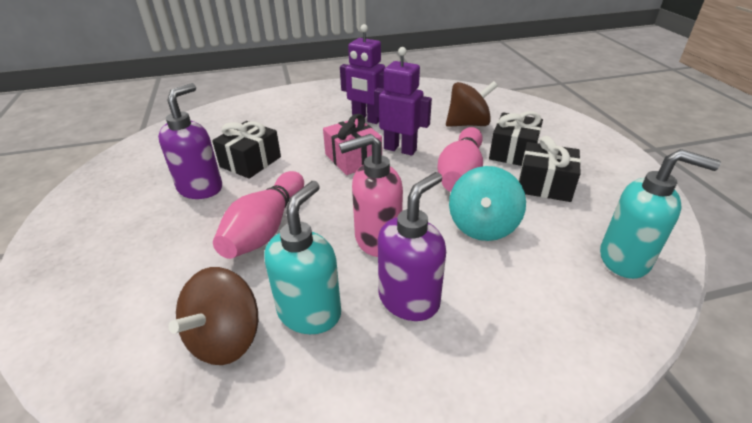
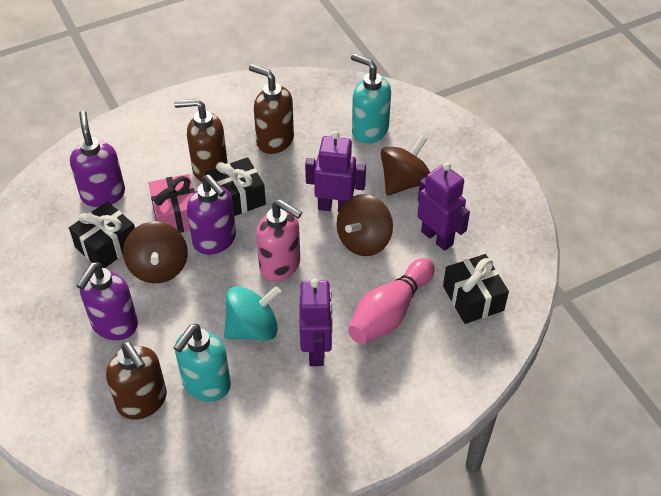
brown soap dispenser: 0 -> 3
brown spinning top: 2 -> 3
pink bowling pin: 2 -> 1
purple robot: 2 -> 3
purple soap dispenser: 2 -> 3

